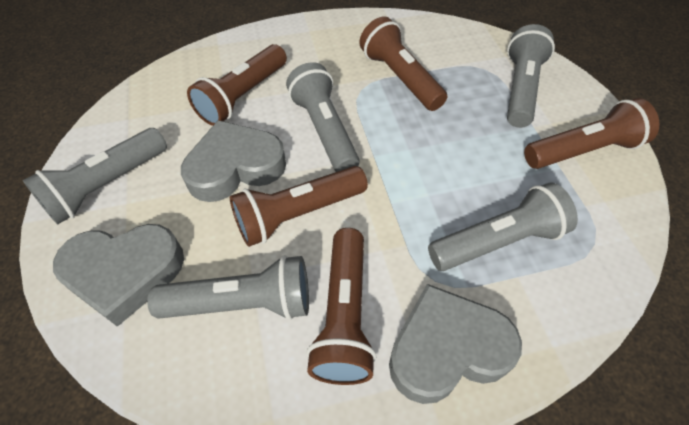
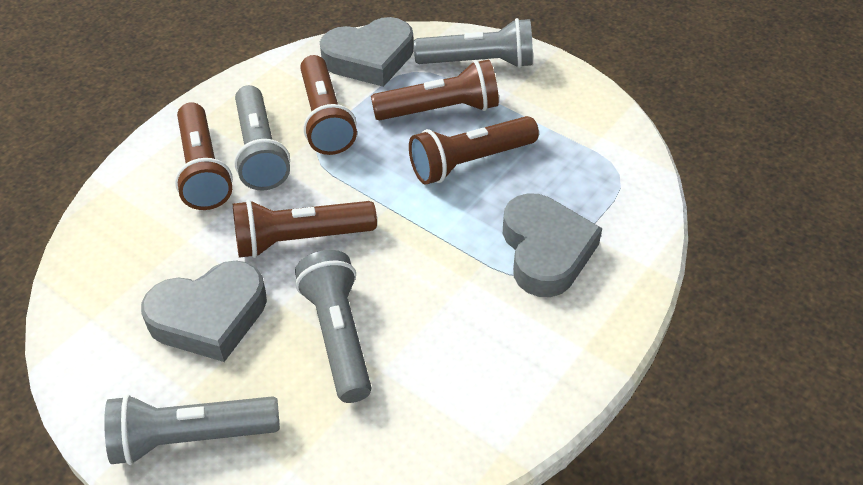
grey flashlight: 5 -> 4

